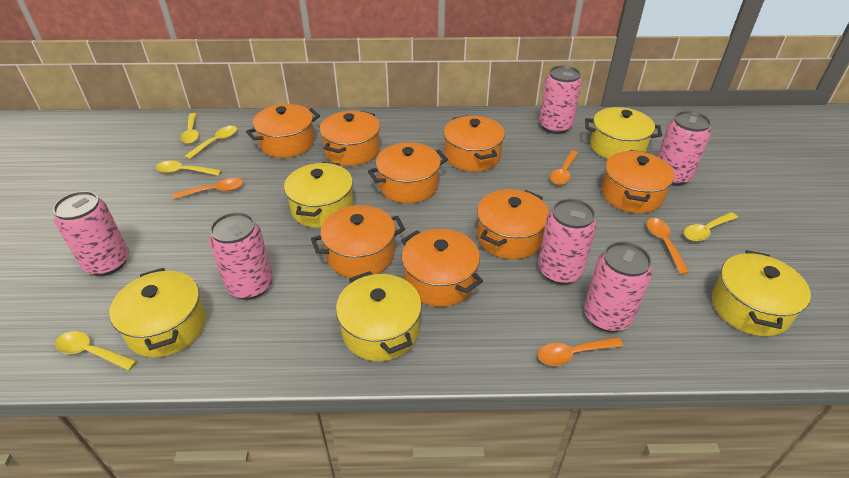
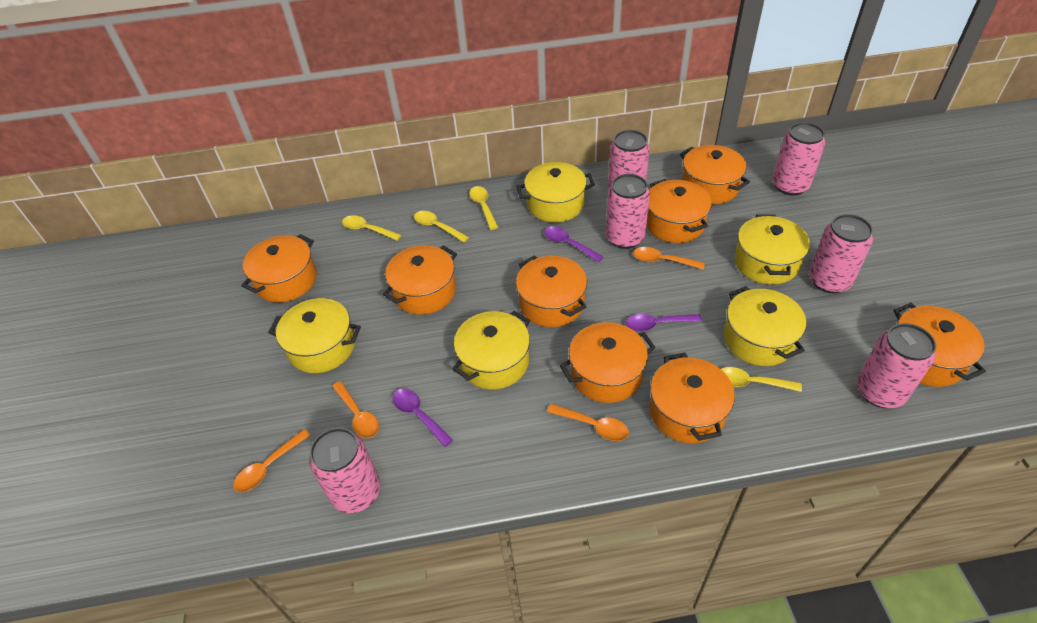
purple spoon: 0 -> 3
yellow spoon: 5 -> 4

